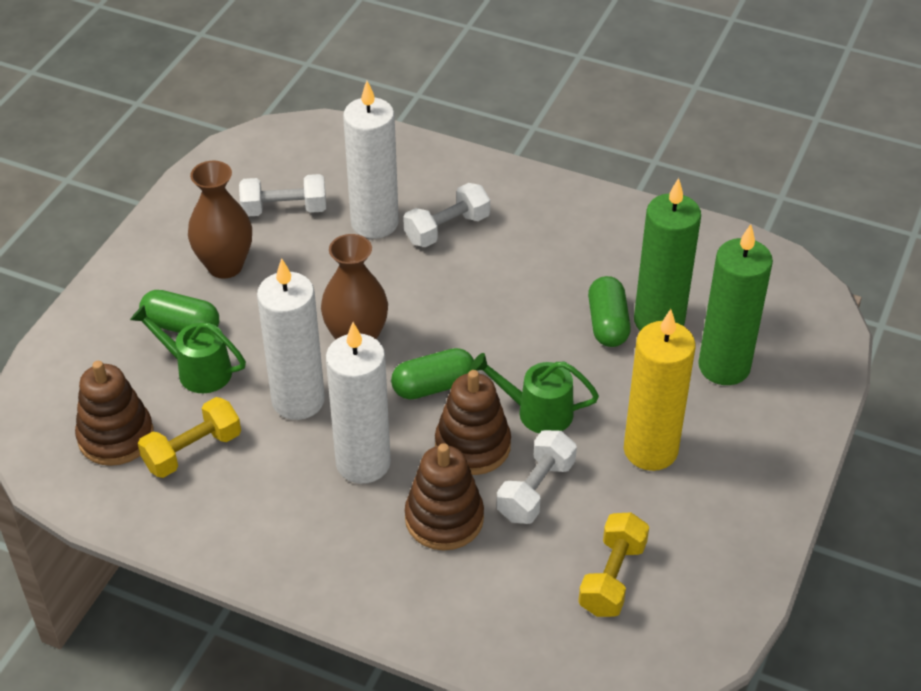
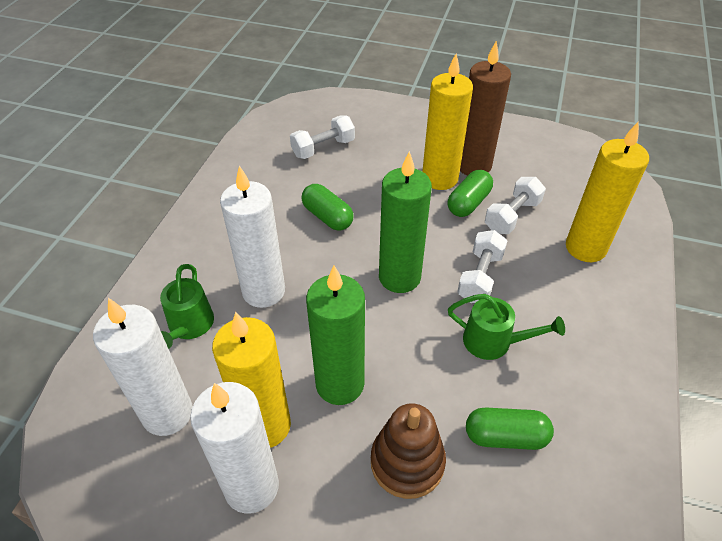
brown candle: 0 -> 1
brown stacking toy: 3 -> 1
brown vase: 2 -> 0
yellow candle: 1 -> 3
yellow dumbbell: 2 -> 0

